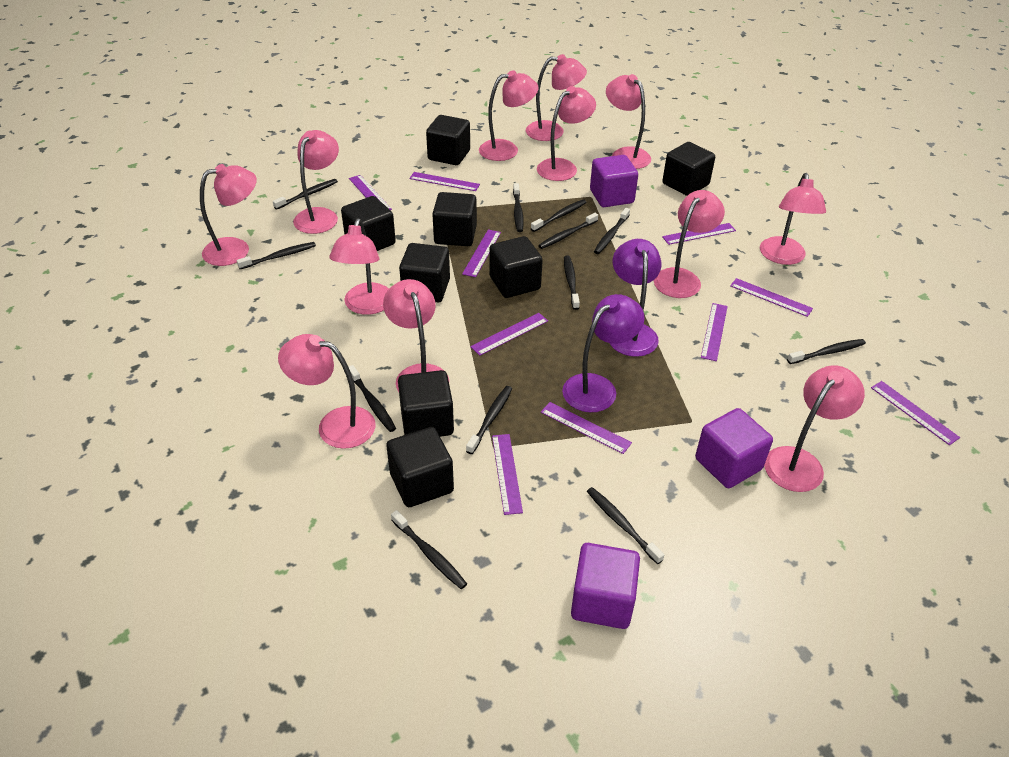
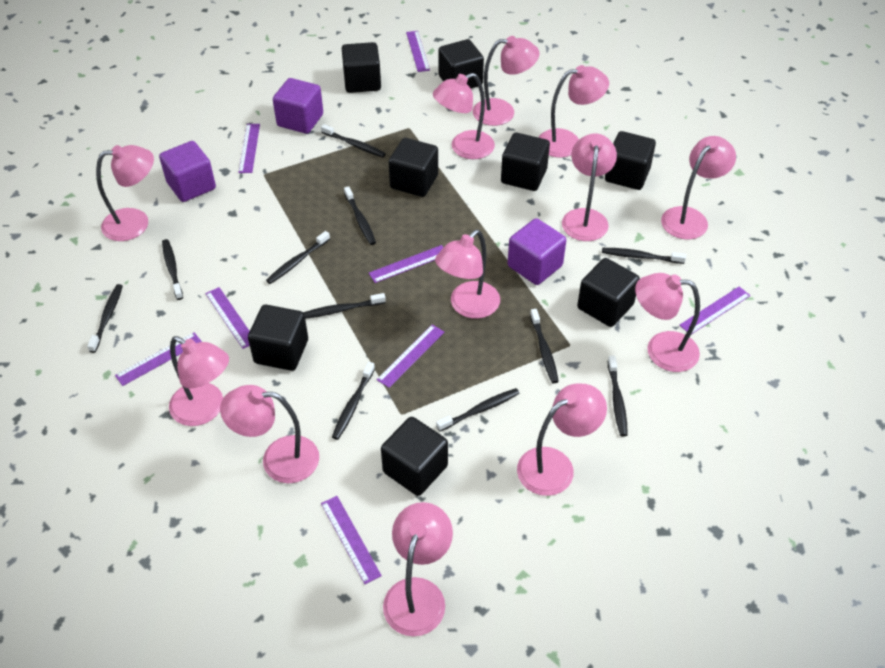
black toothbrush: 12 -> 11
purple lamp: 2 -> 0
purple ruler: 10 -> 8

